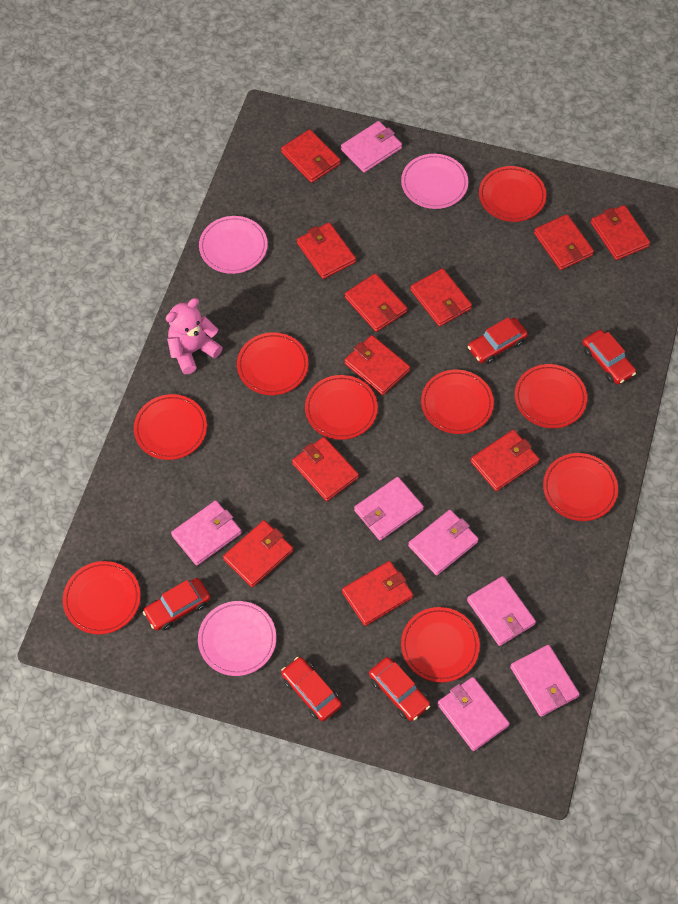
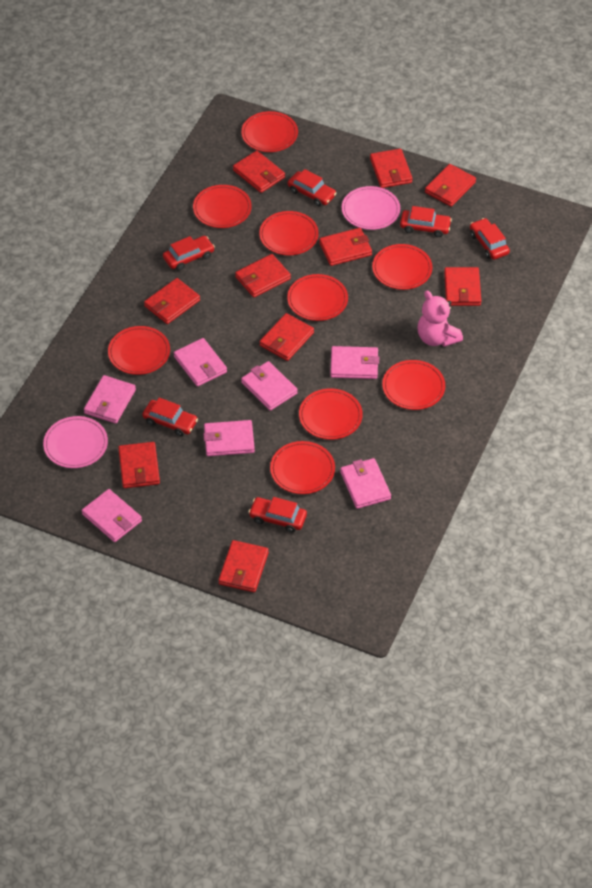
pink plate: 3 -> 2
red car: 5 -> 6
red wallet: 11 -> 10

